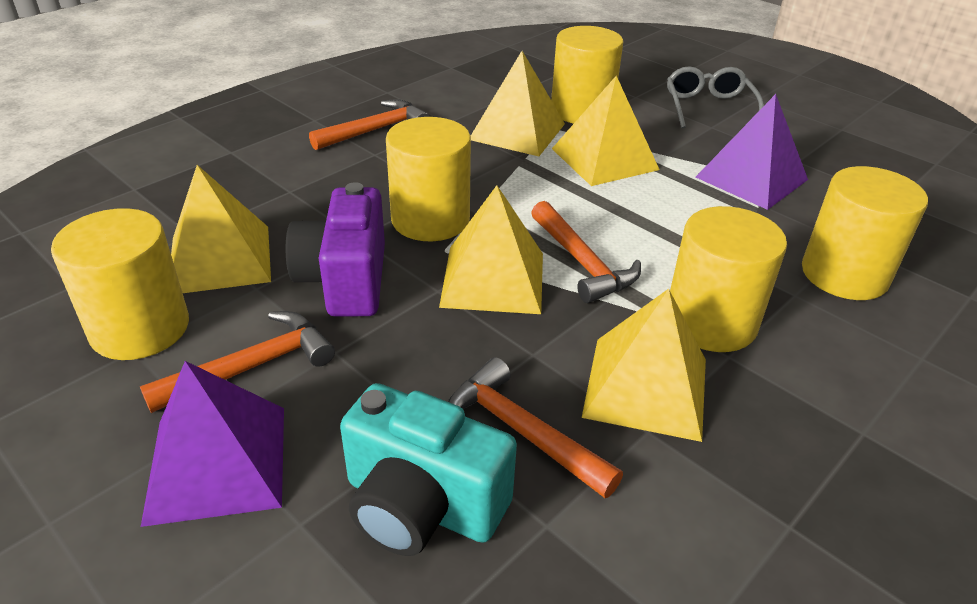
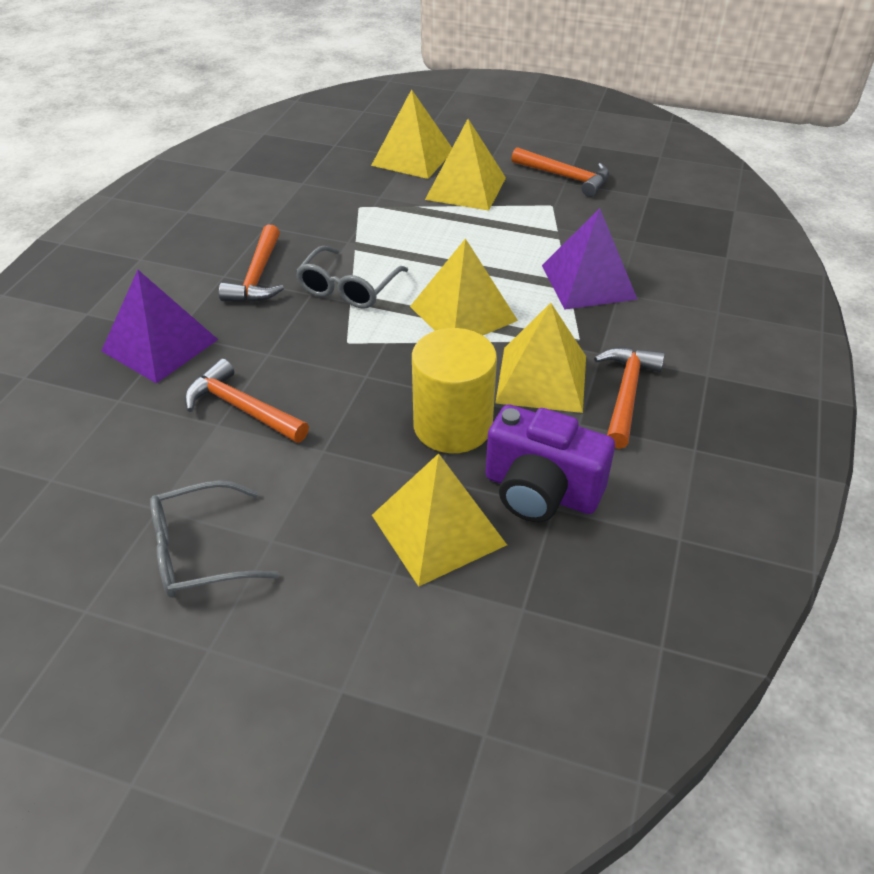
grey glasses: 1 -> 2
turquoise camera: 1 -> 0
yellow cylinder: 5 -> 1

